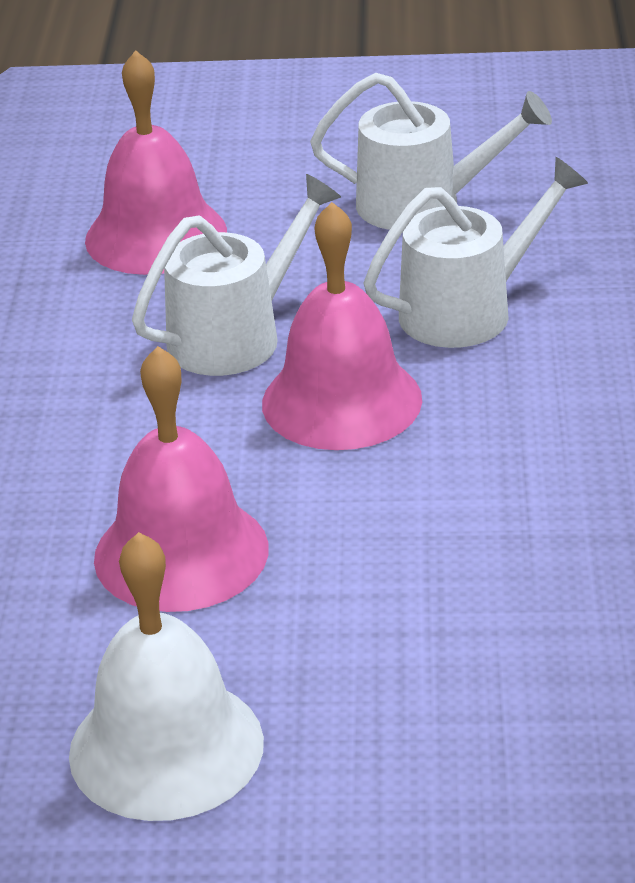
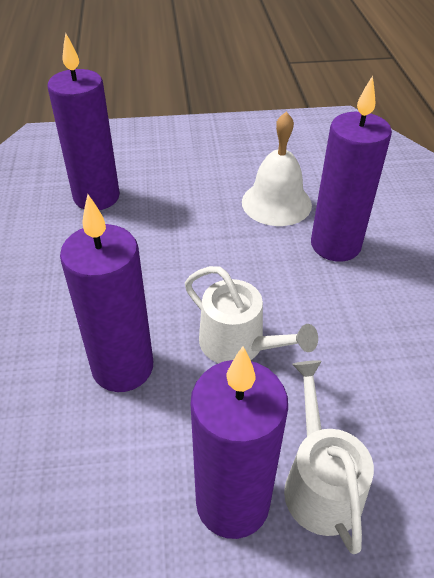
pink bell: 3 -> 0
purple candle: 0 -> 4
white watering can: 3 -> 2

